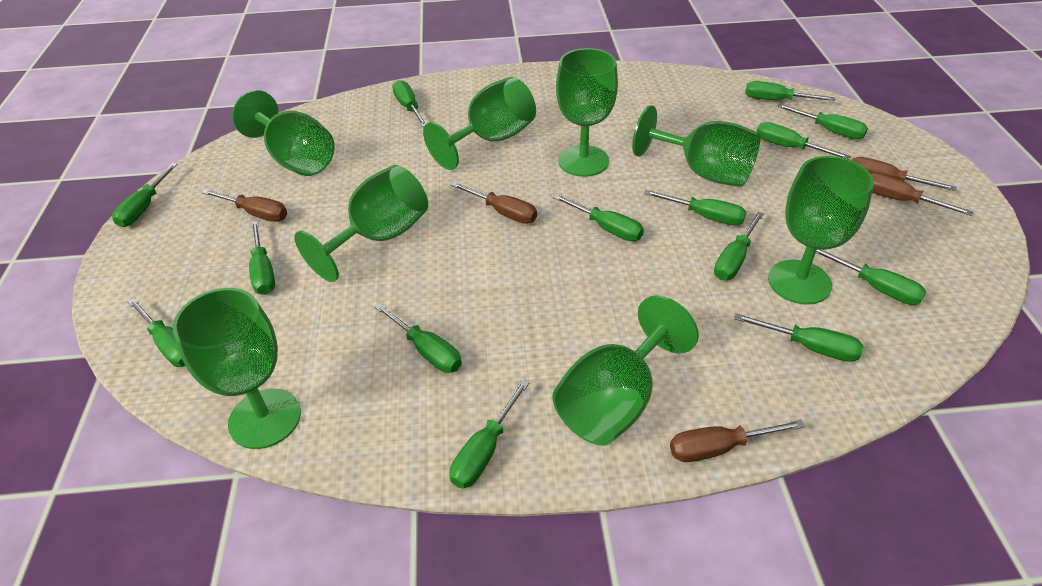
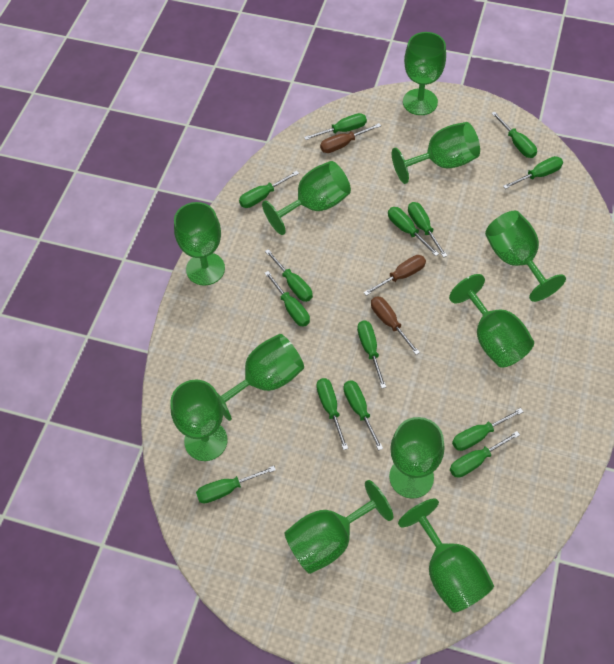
brown screwdriver: 5 -> 3
green goblet: 8 -> 11

